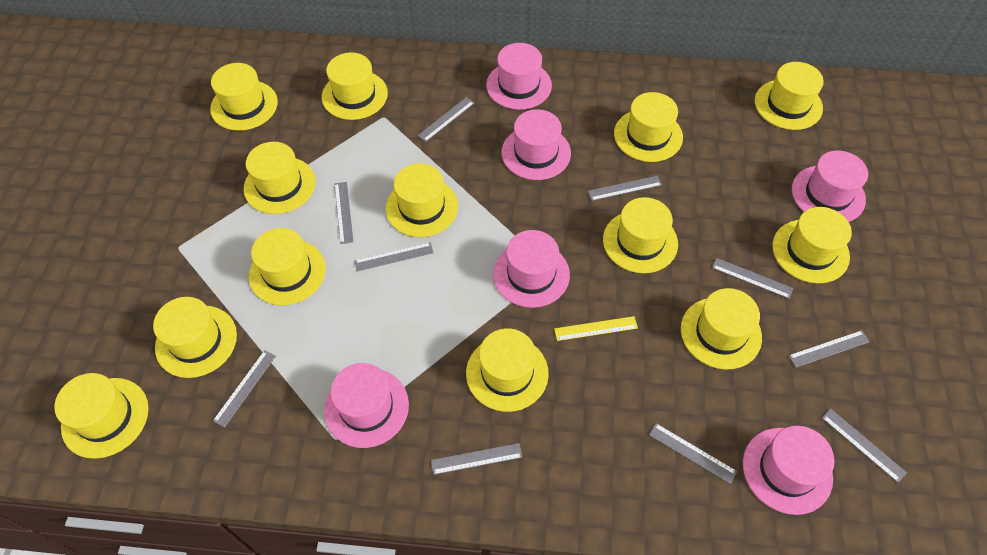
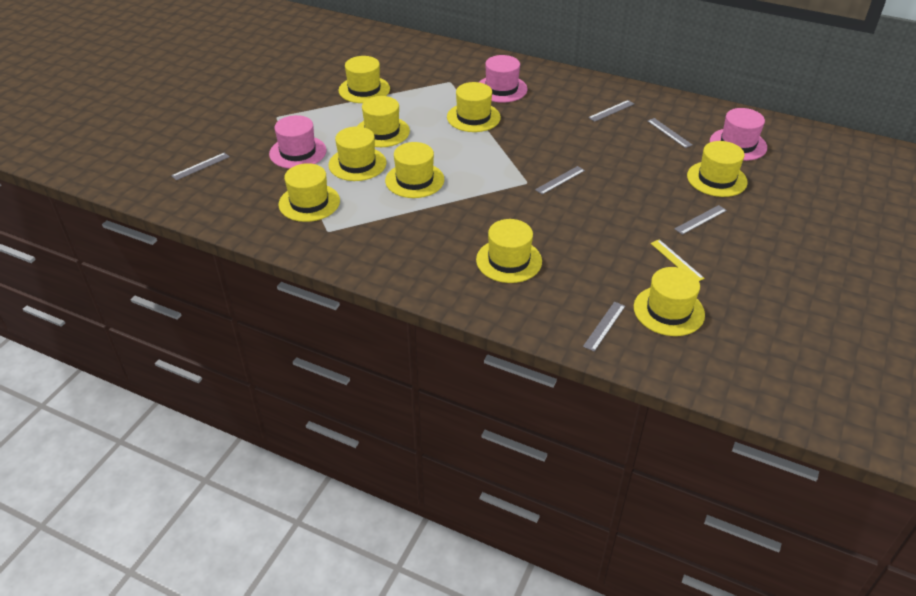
grey ruler: 10 -> 6
pink hat: 6 -> 3
yellow hat: 13 -> 9

